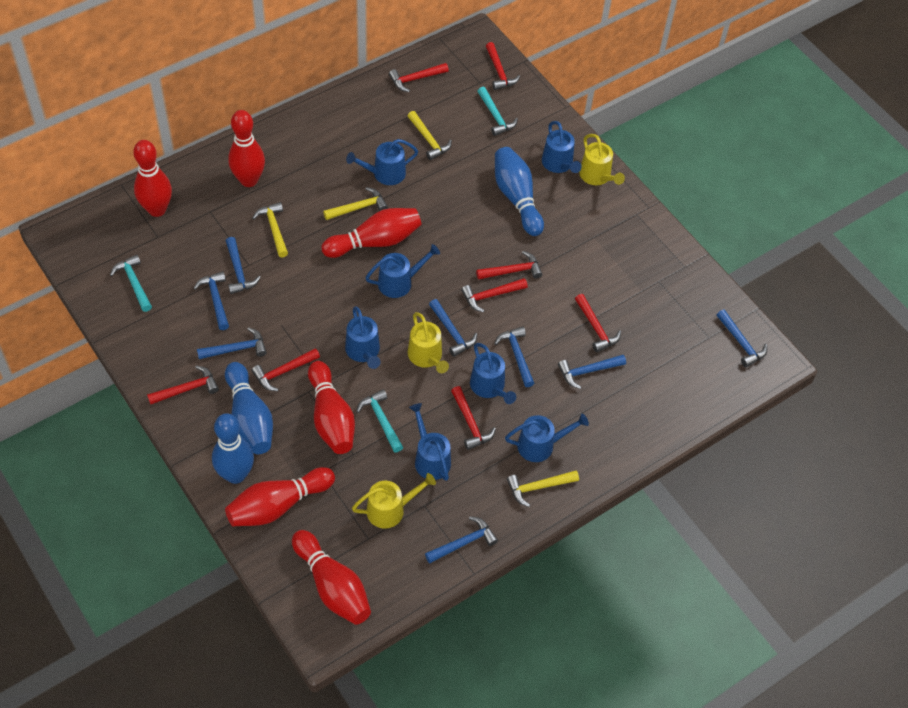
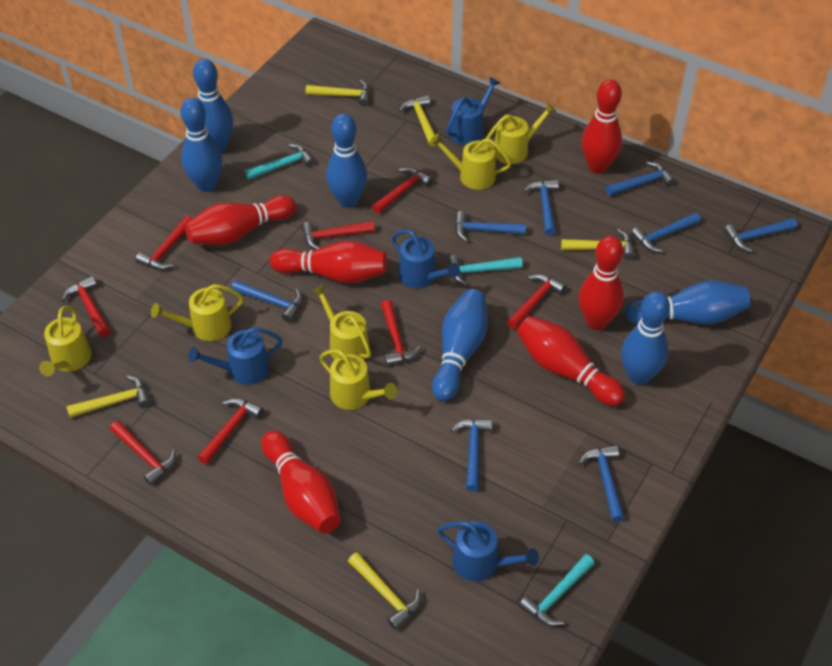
blue bowling pin: 3 -> 6
blue watering can: 7 -> 4
yellow hammer: 4 -> 5
yellow watering can: 3 -> 6

